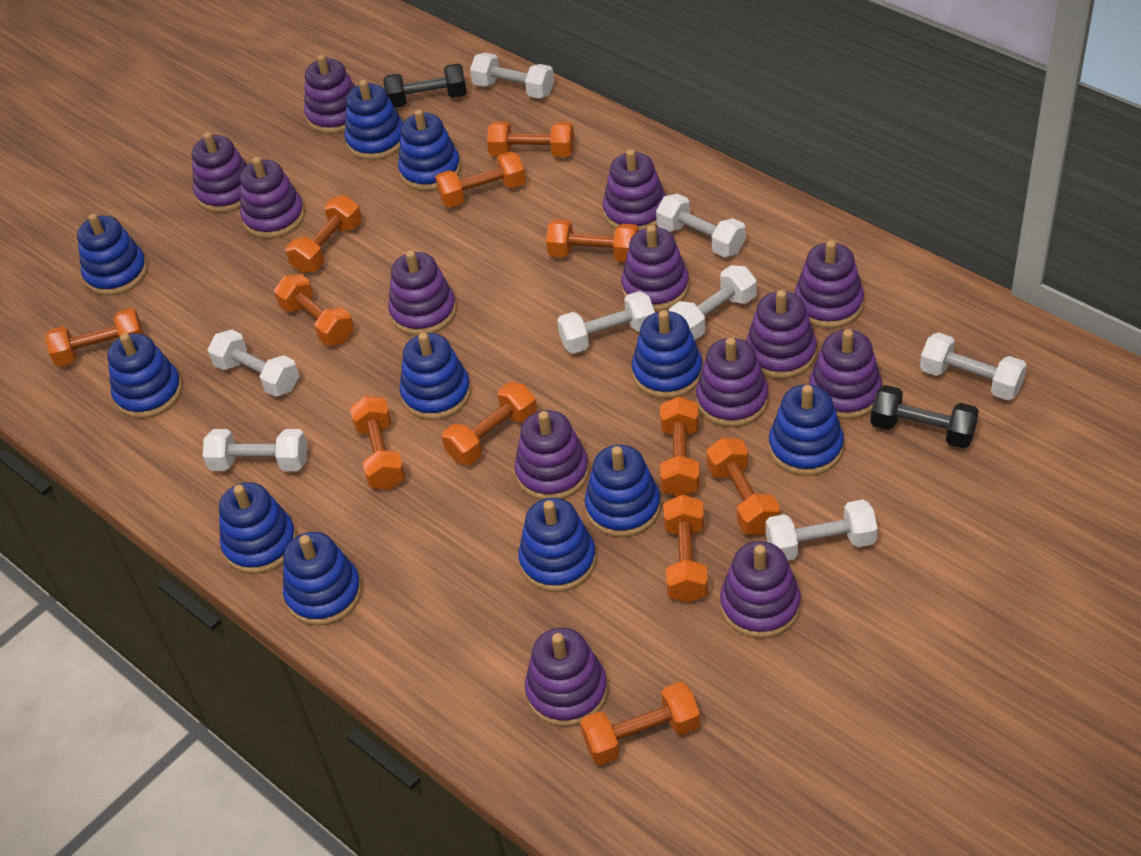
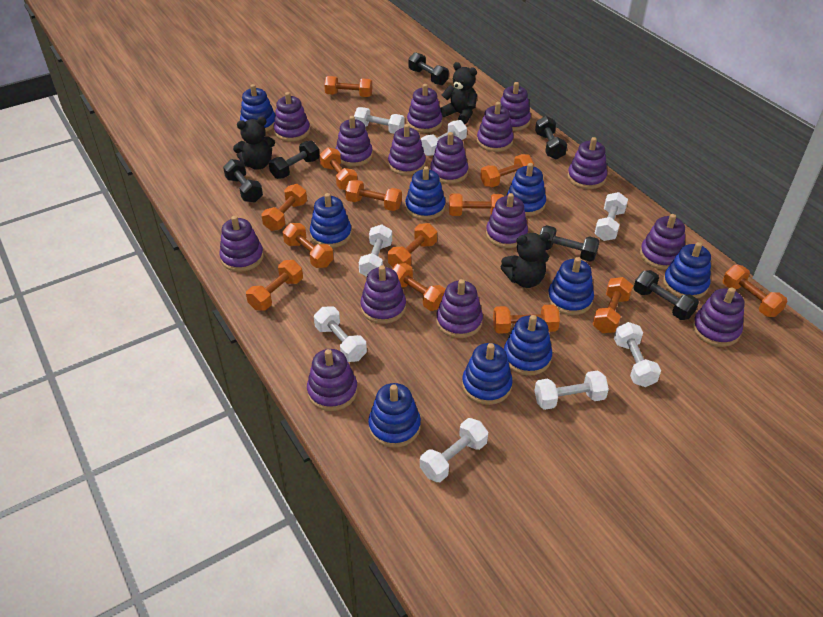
black dumbbell: 2 -> 6
black teddy bear: 0 -> 3
blue stacking toy: 11 -> 9
orange dumbbell: 12 -> 13
purple stacking toy: 13 -> 15

